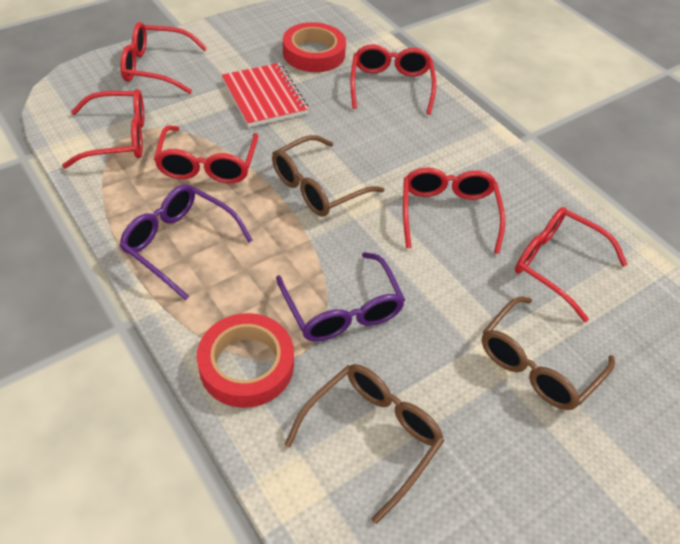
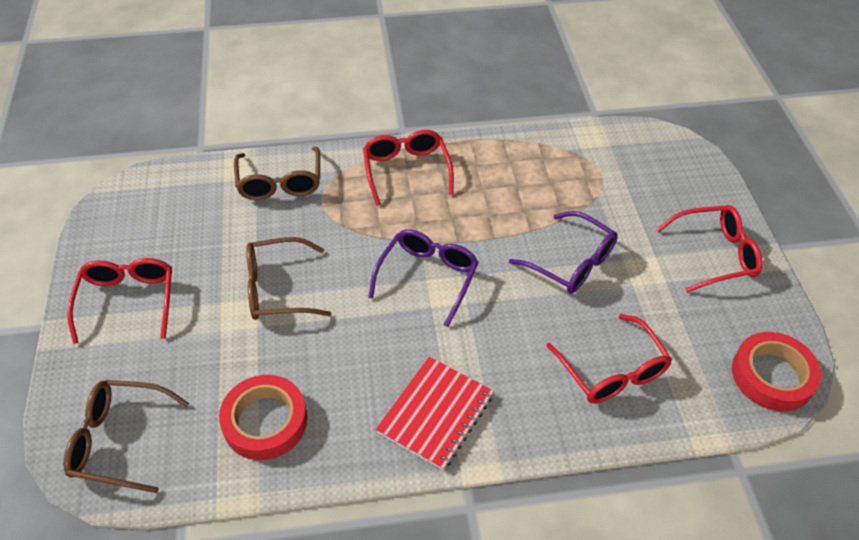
red glasses: 6 -> 4

